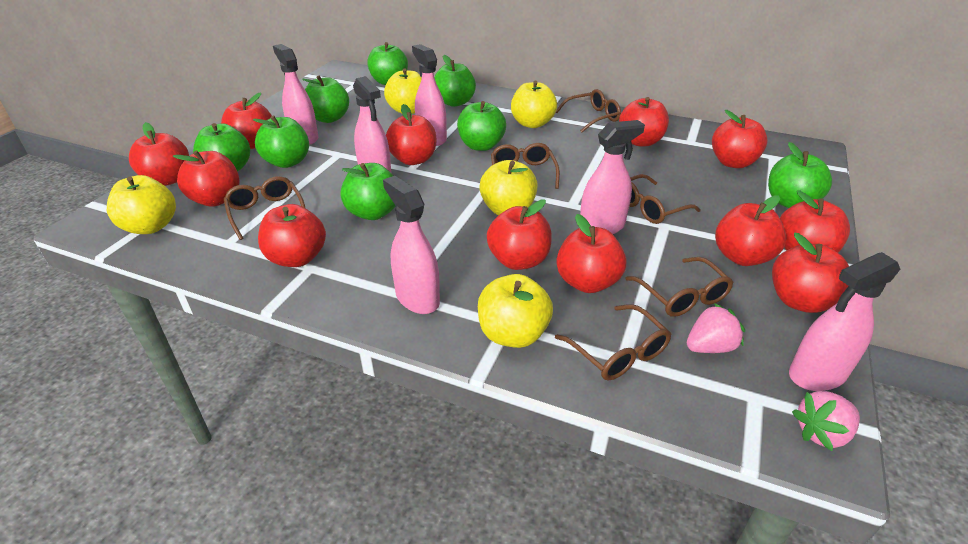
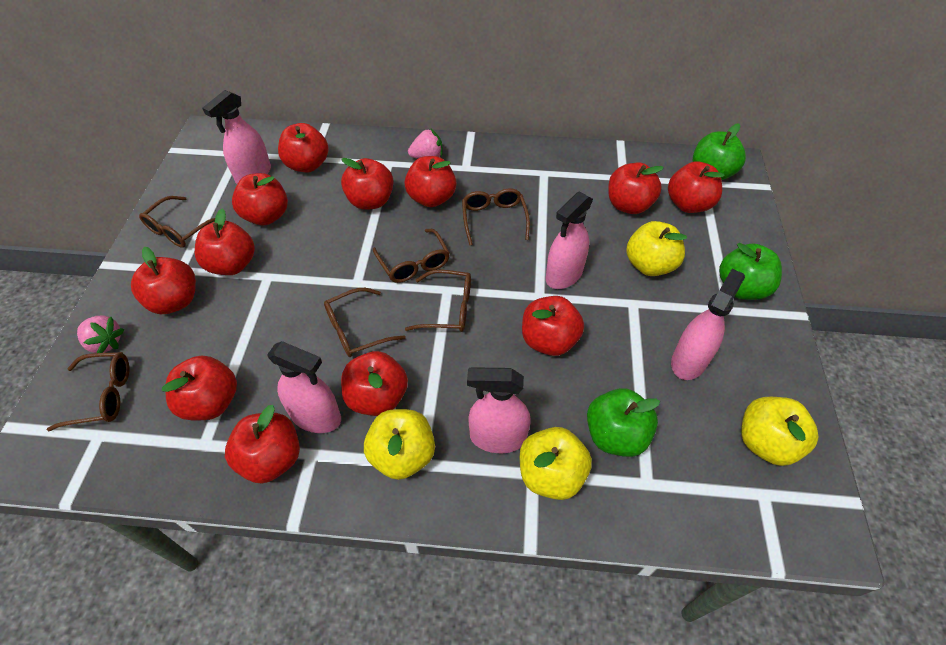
green apple: 8 -> 3
pink spray bottle: 6 -> 5
yellow apple: 5 -> 4

